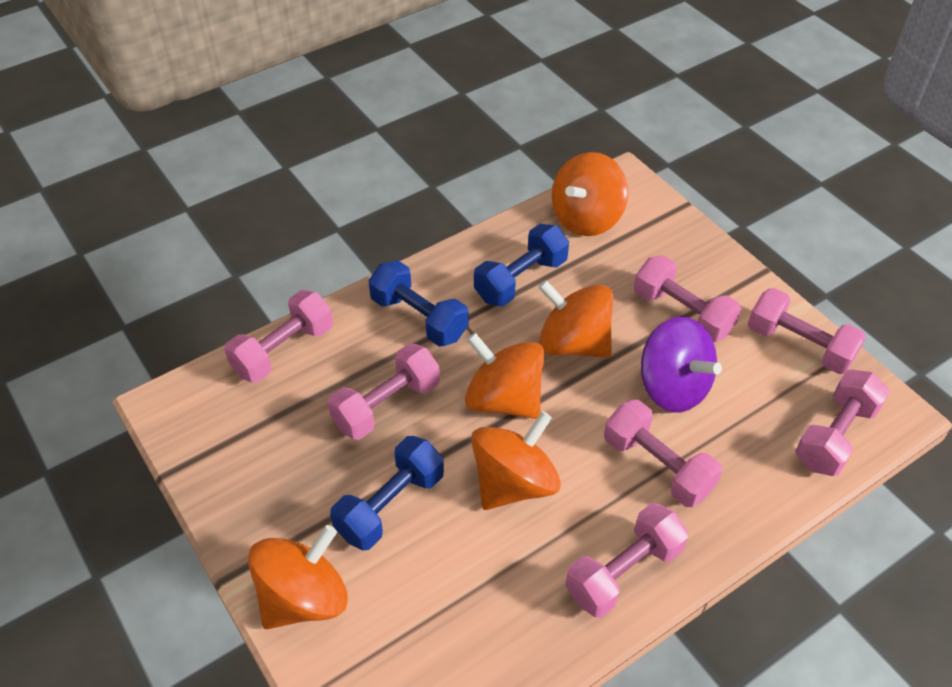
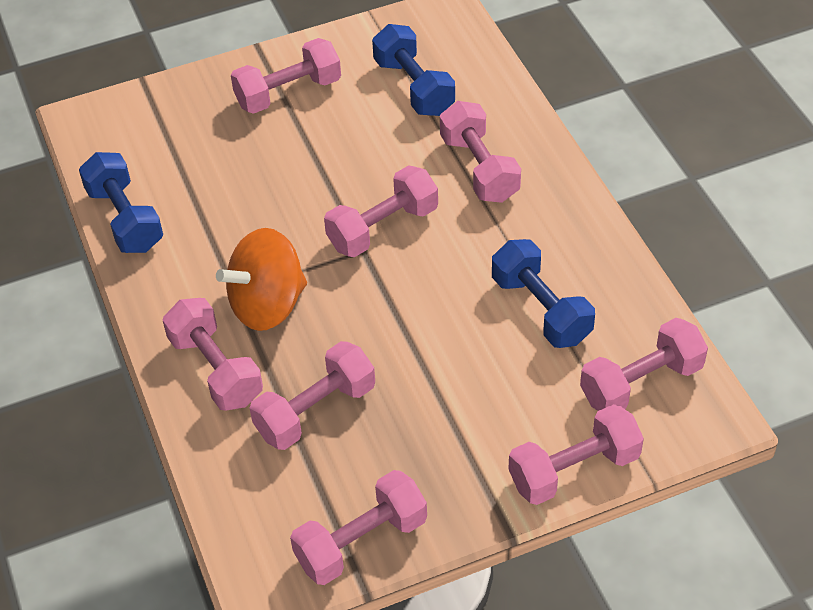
orange spinning top: 5 -> 1
pink dumbbell: 7 -> 8
purple spinning top: 1 -> 0

